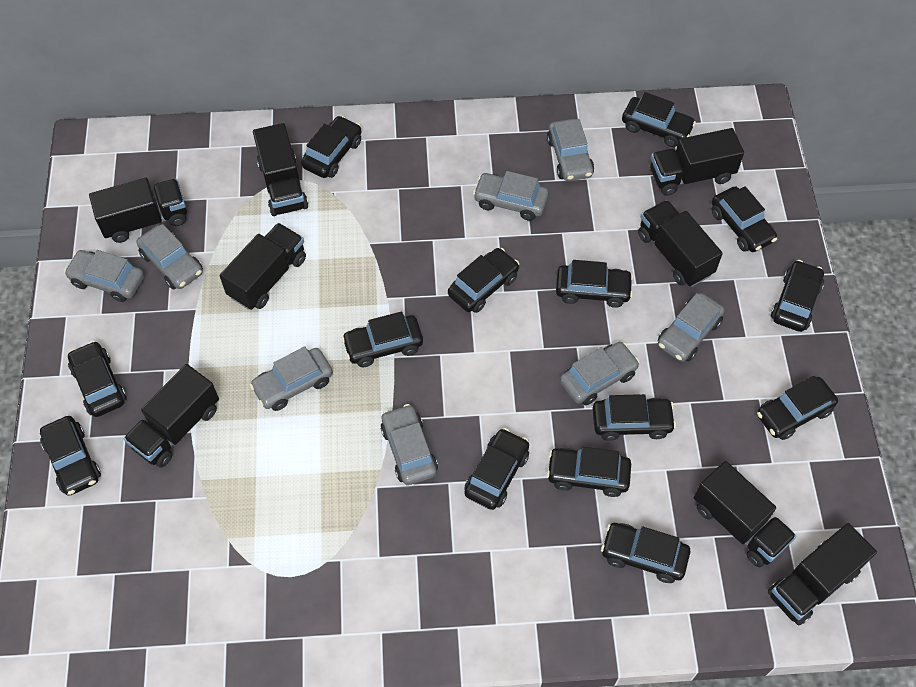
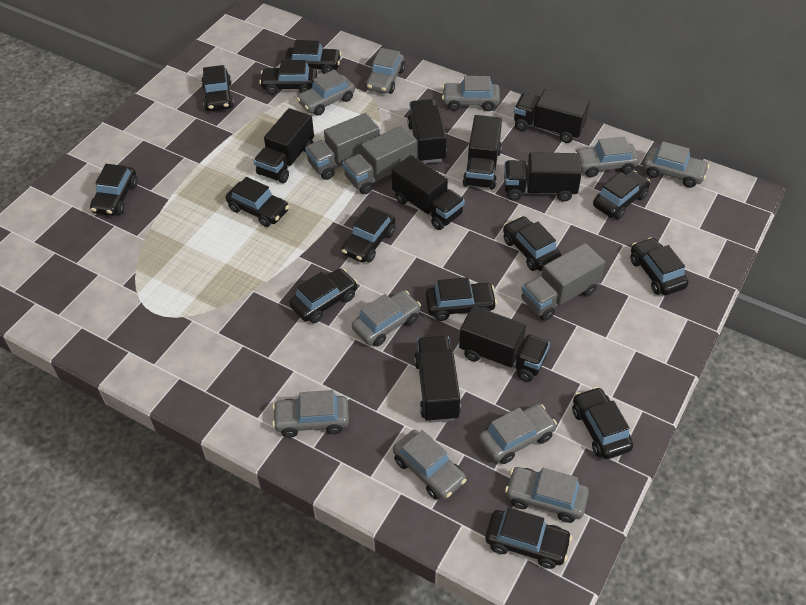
black car: 14 -> 13
grey car: 8 -> 10
grey truck: 0 -> 3

